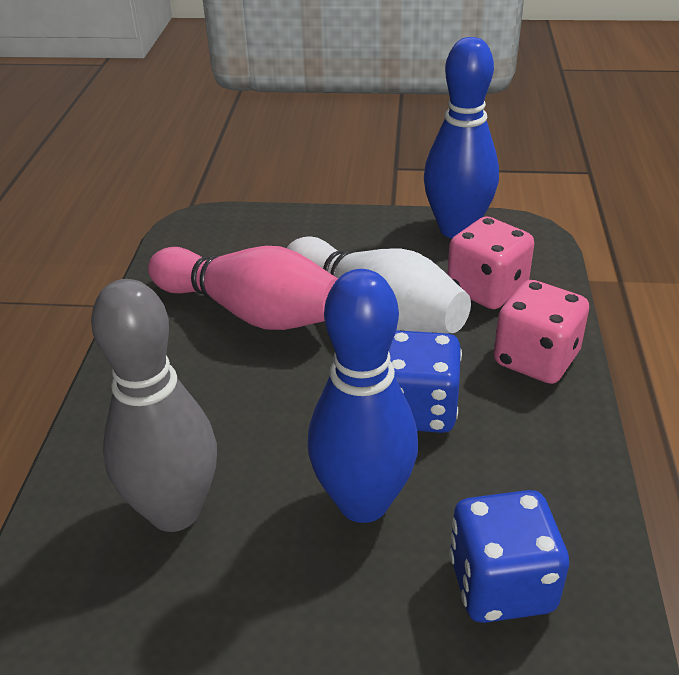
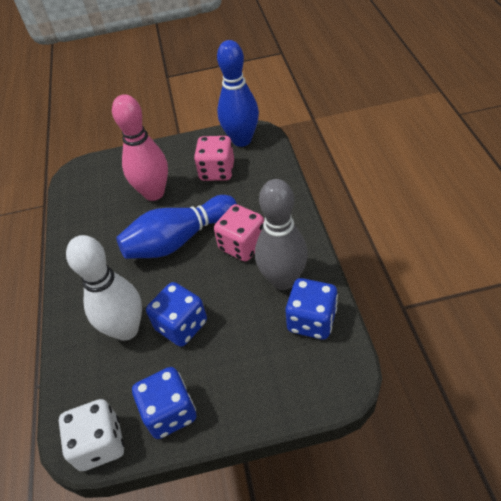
blue dice: 2 -> 3
white dice: 0 -> 1

